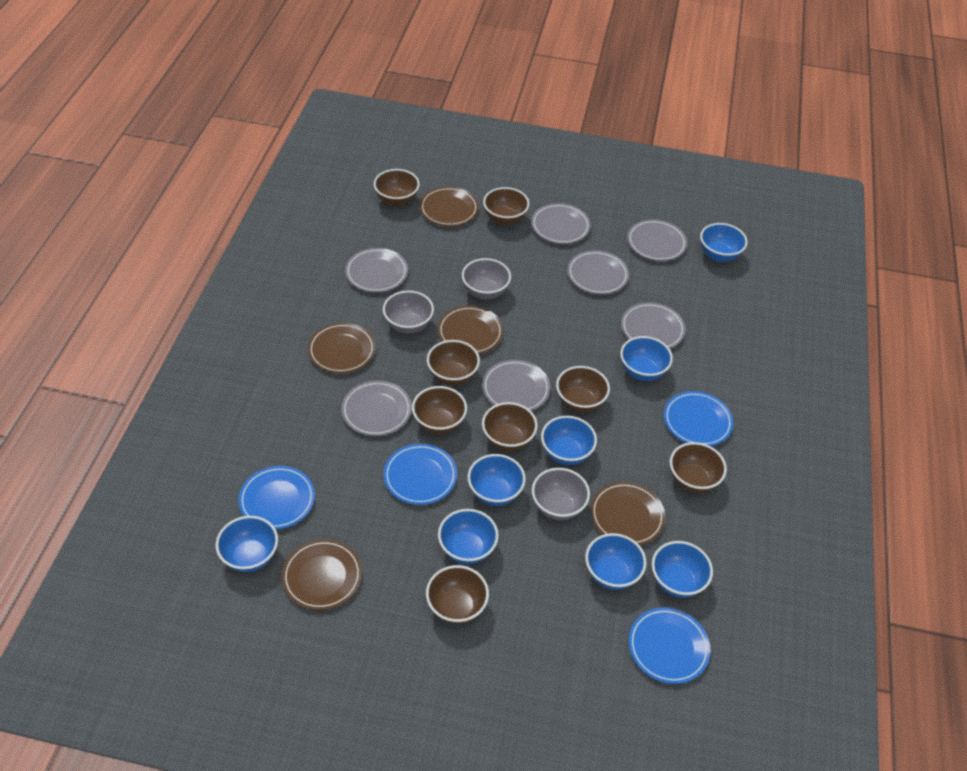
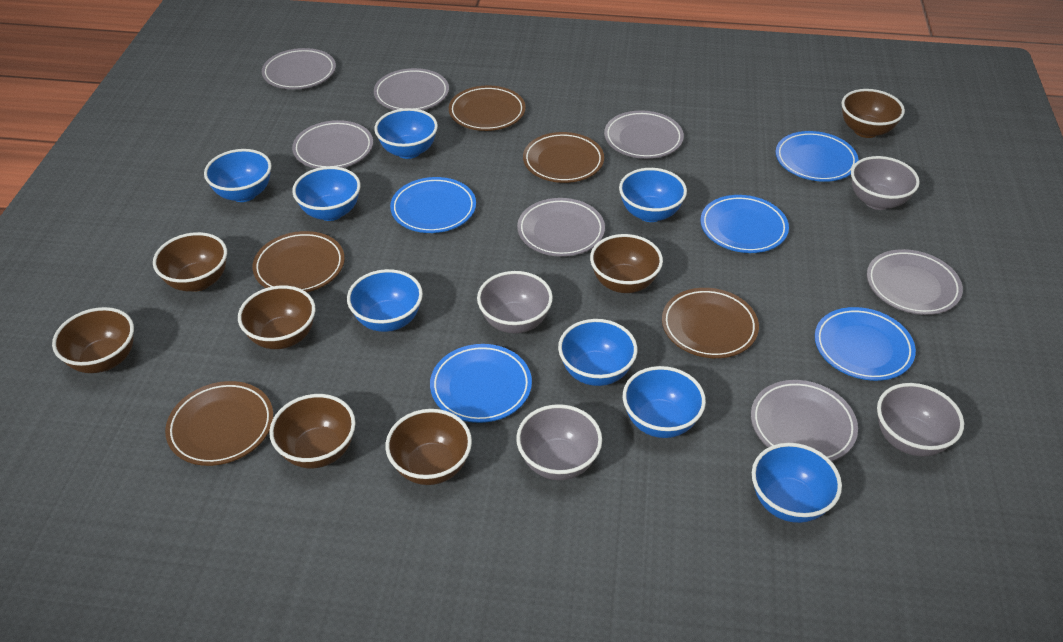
blue plate: 4 -> 5
brown bowl: 8 -> 7
grey bowl: 3 -> 4

